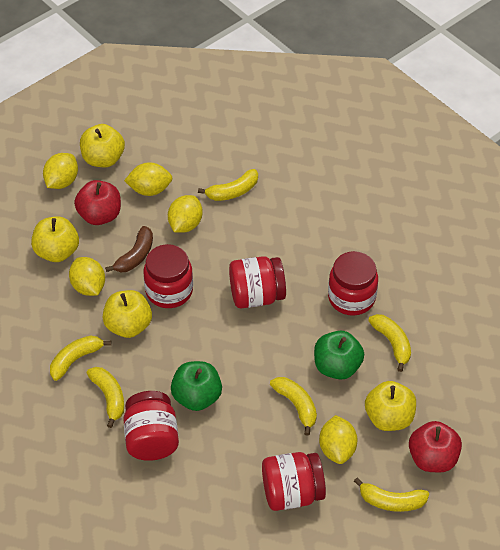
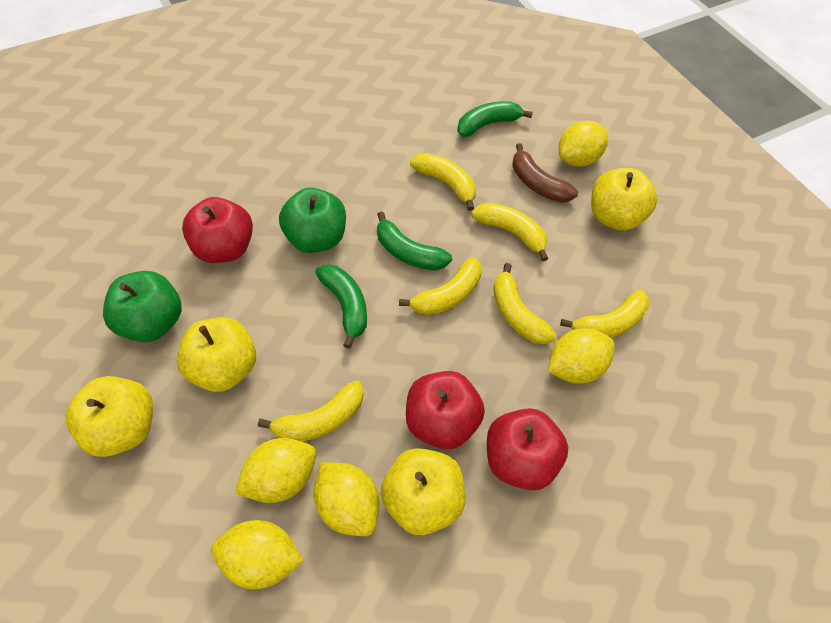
green banana: 0 -> 3
red apple: 2 -> 3
red jar: 5 -> 0

